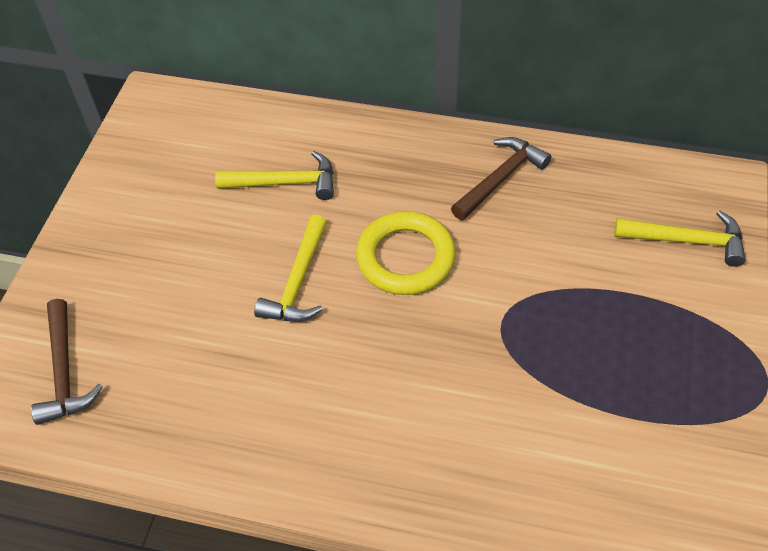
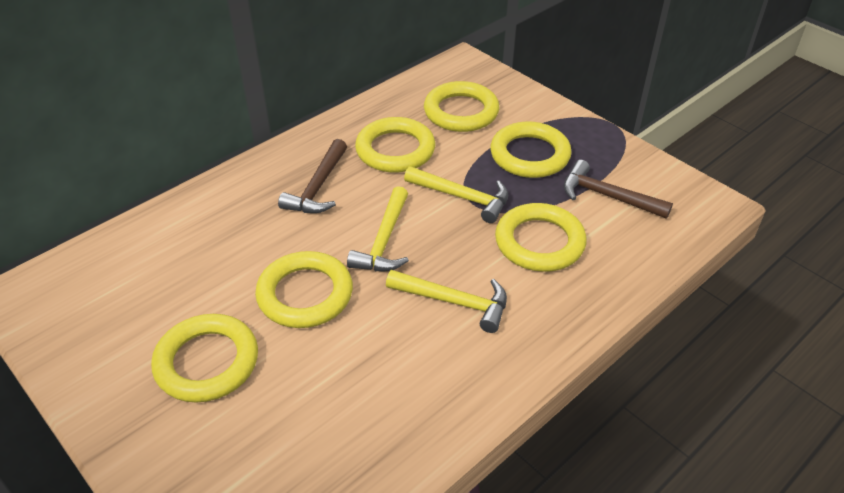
yellow ring: 1 -> 6

